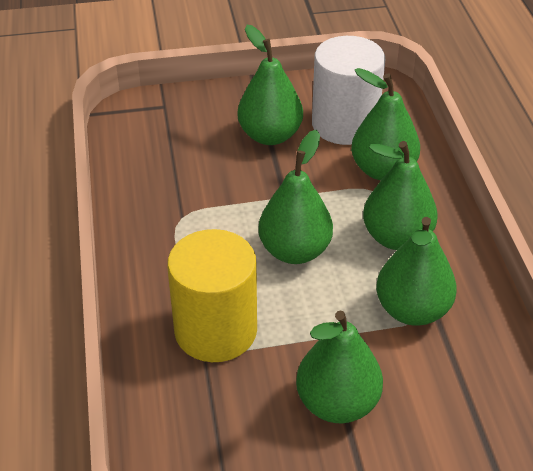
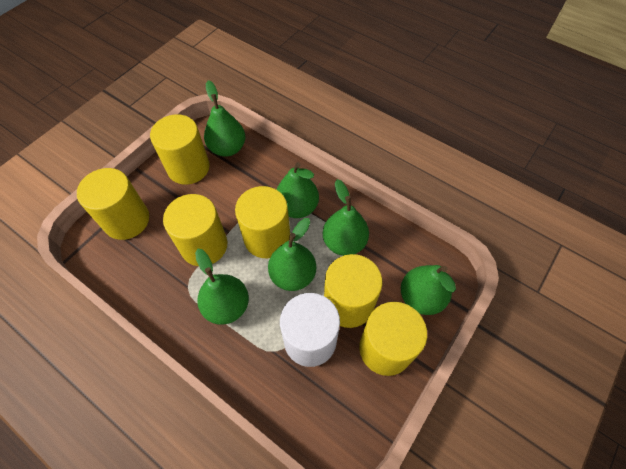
yellow cylinder: 1 -> 6

